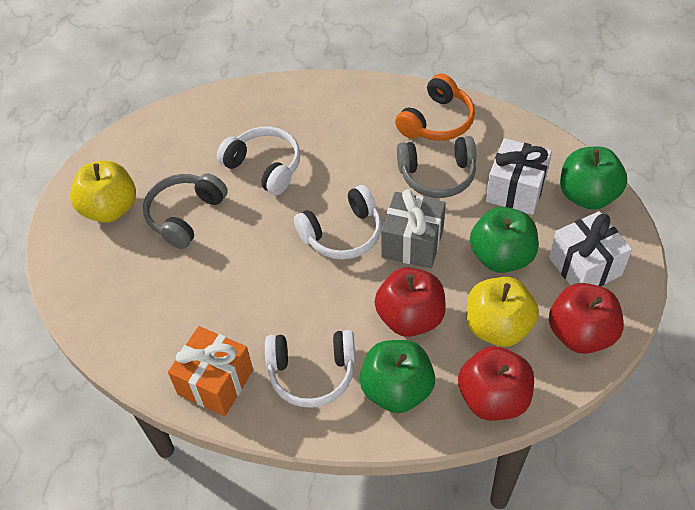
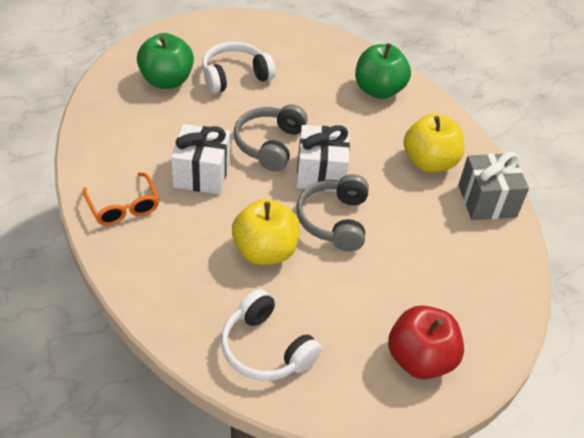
green apple: 3 -> 2
orange gift: 1 -> 0
orange glasses: 0 -> 1
orange headphones: 1 -> 0
red apple: 3 -> 1
white headphones: 3 -> 2

